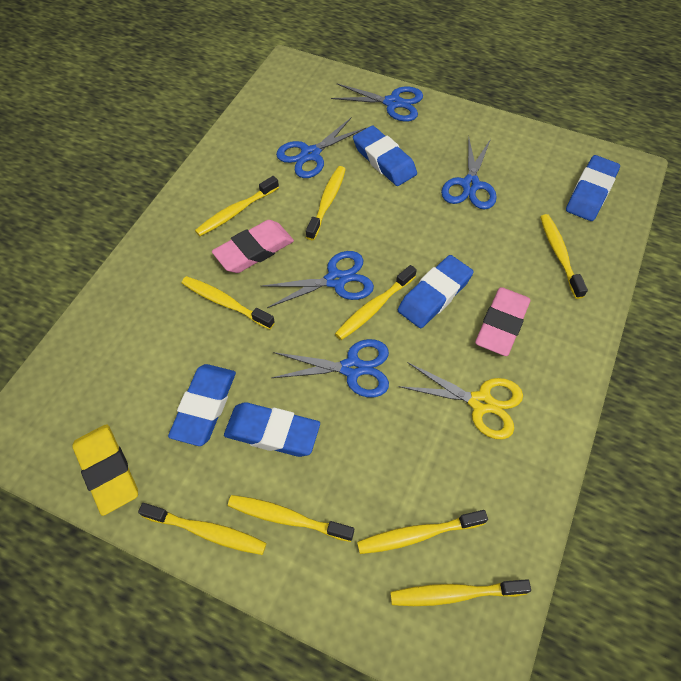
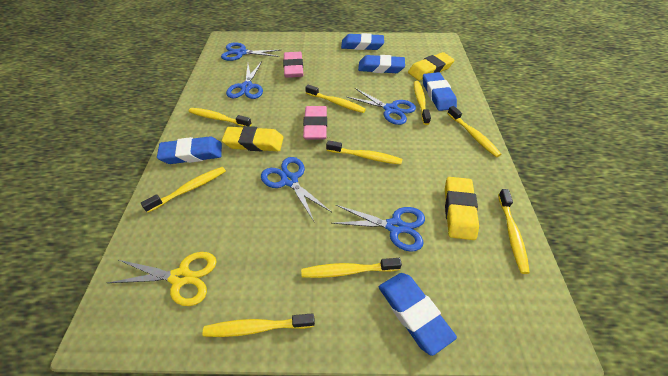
yellow eraser: 1 -> 3

